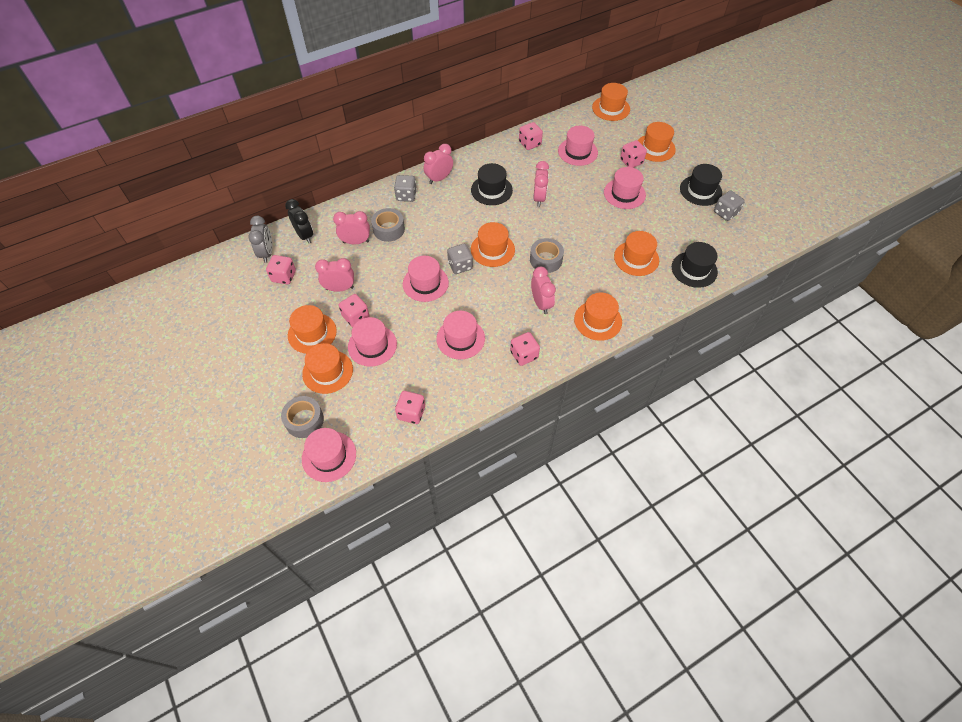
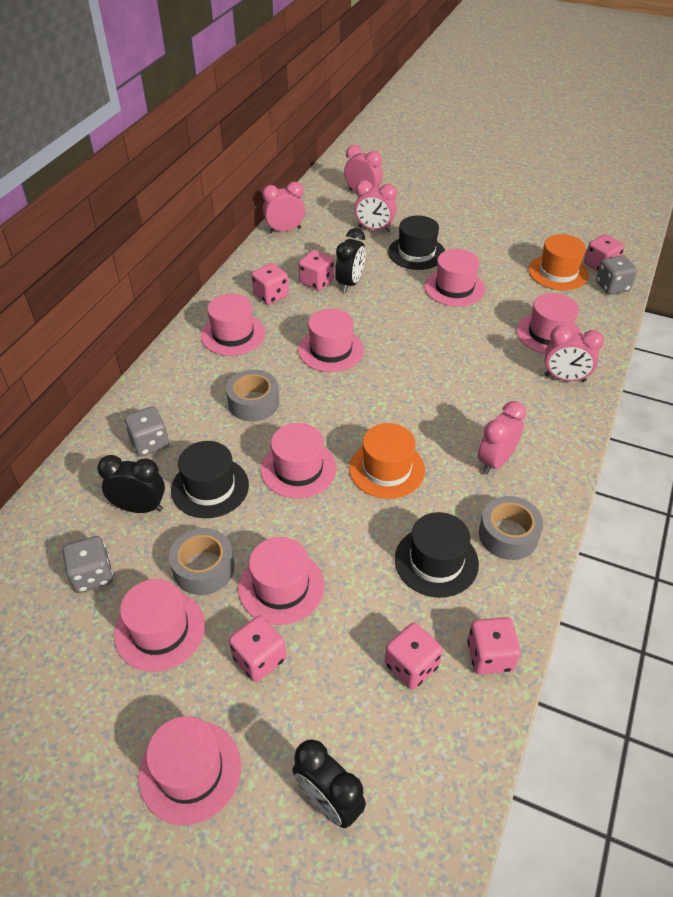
black clock: 1 -> 3
grey clock: 1 -> 0
orange hat: 7 -> 2
pink hat: 6 -> 8

